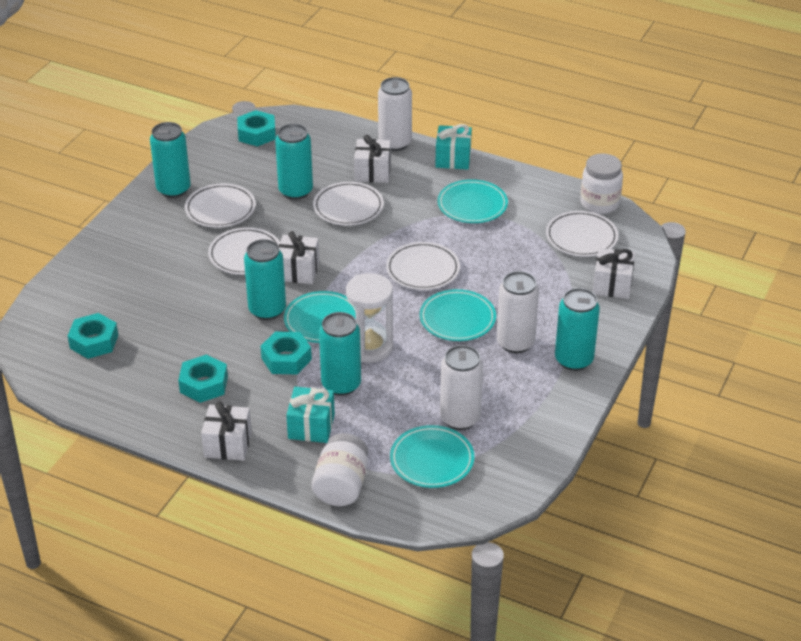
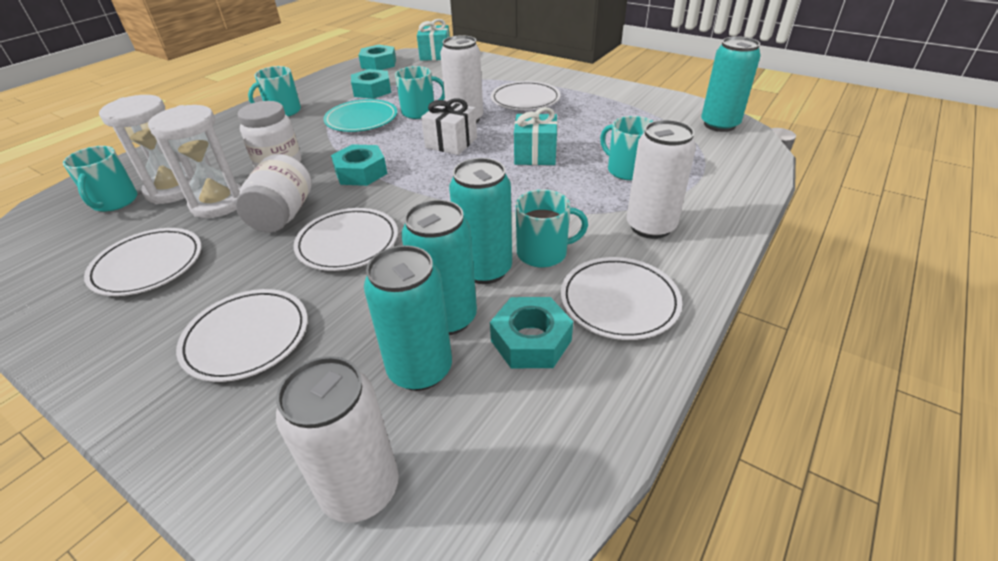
turquoise can: 5 -> 4
turquoise mug: 0 -> 5
turquoise plate: 4 -> 1
white gift: 4 -> 1
white hourglass: 1 -> 2

